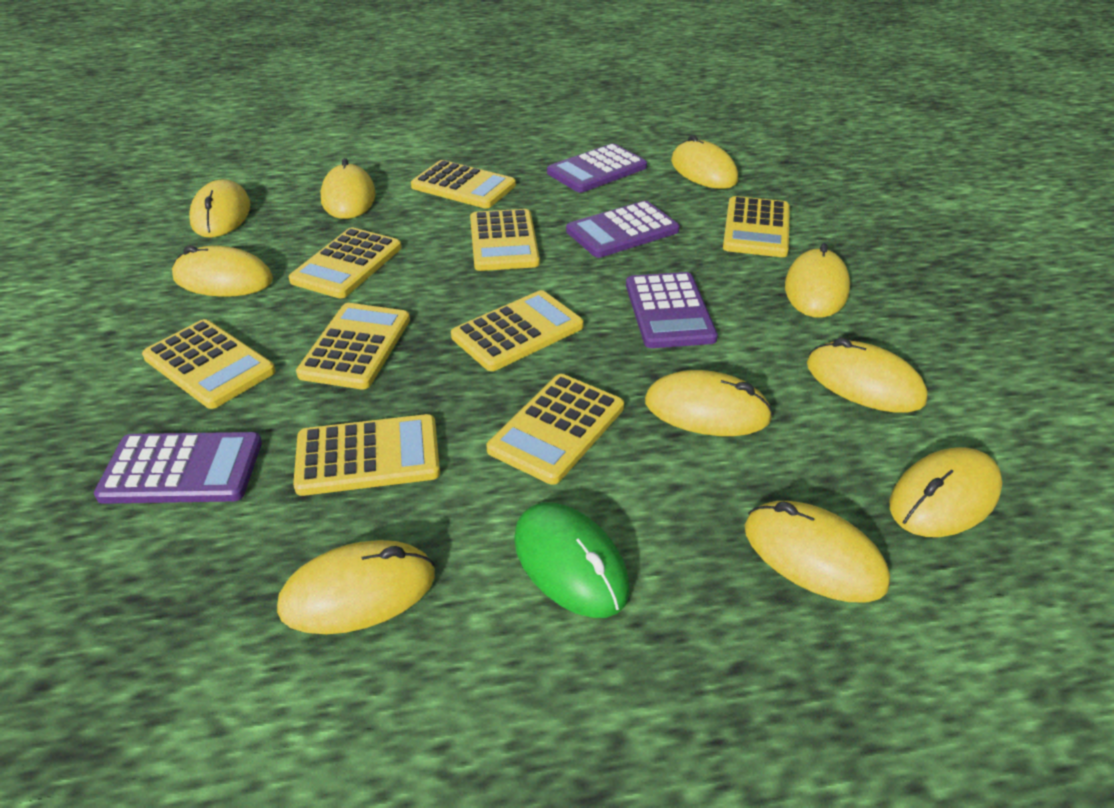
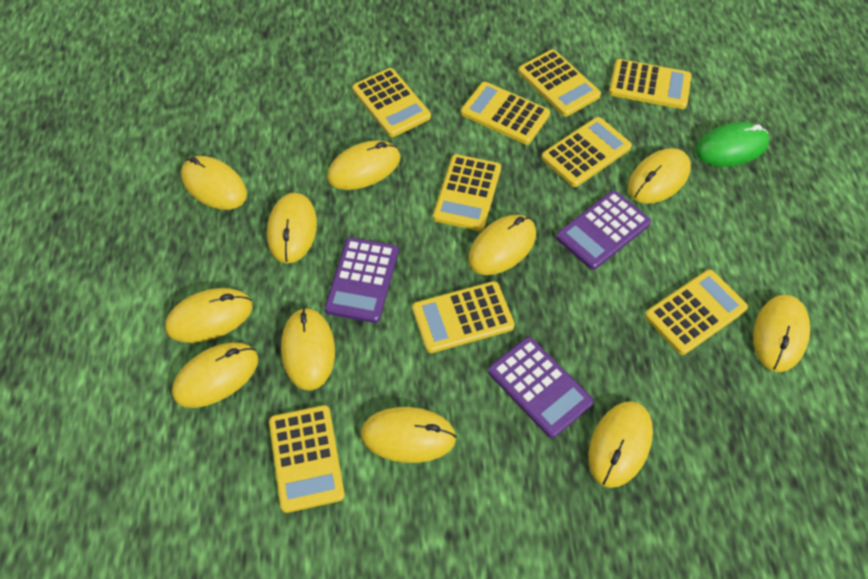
purple calculator: 4 -> 3
yellow mouse: 10 -> 11

